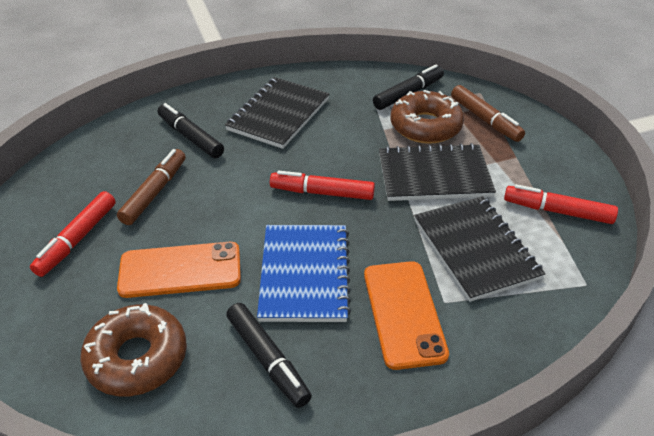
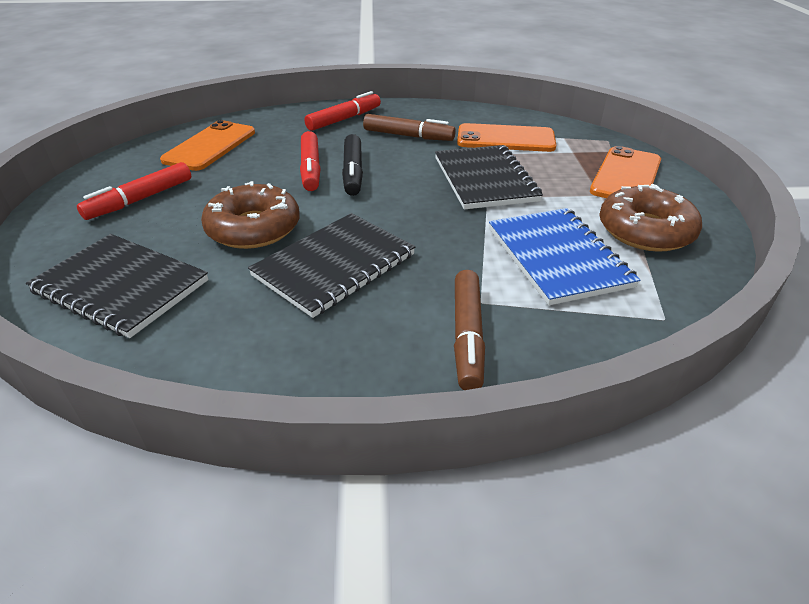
black marker: 3 -> 1
orange phone: 2 -> 3

